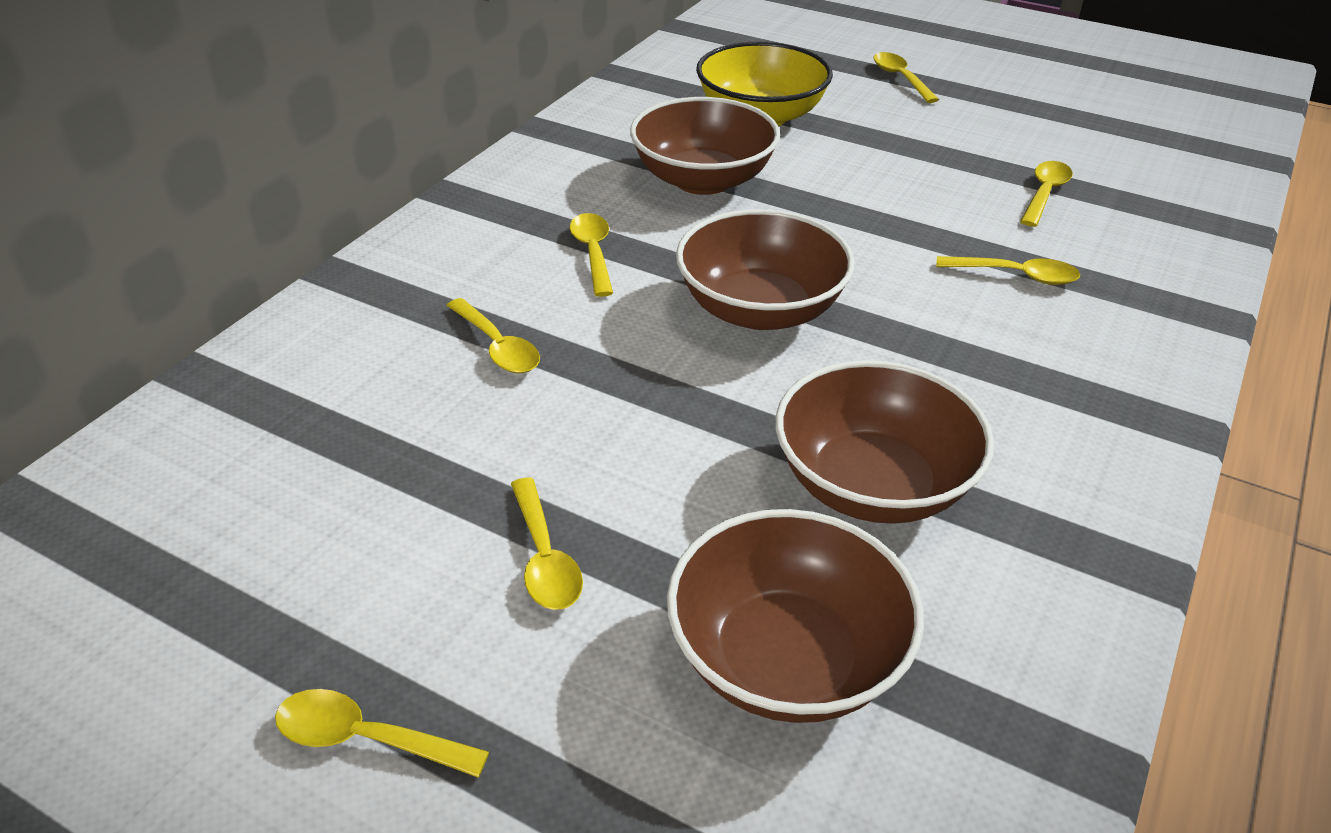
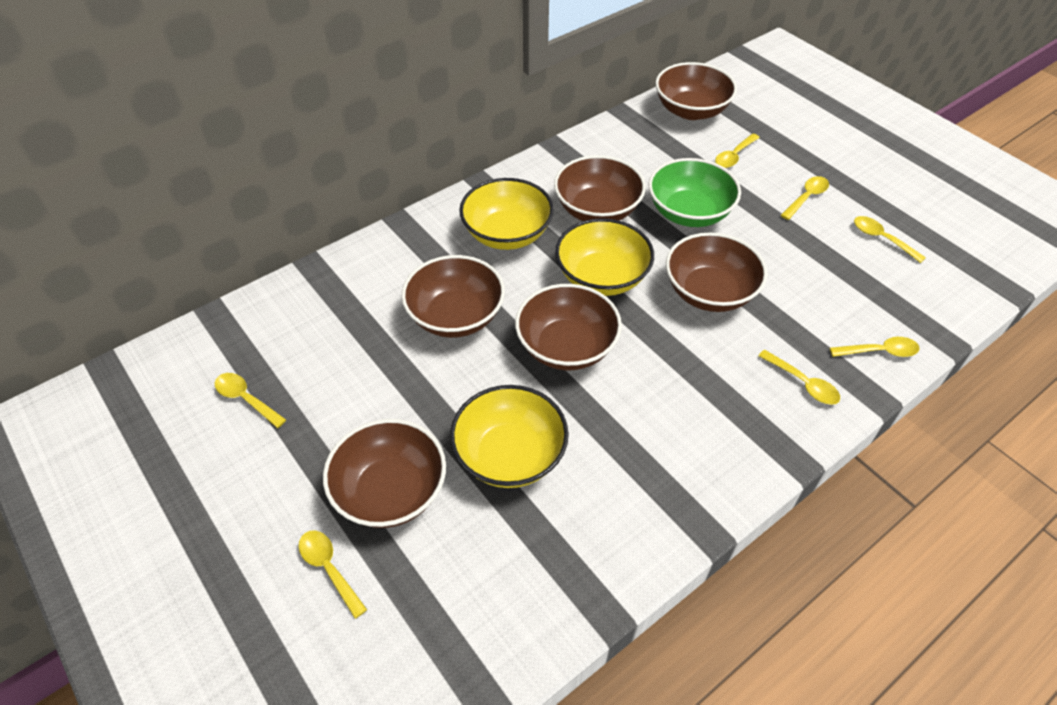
brown bowl: 4 -> 6
green bowl: 0 -> 1
yellow bowl: 1 -> 3

